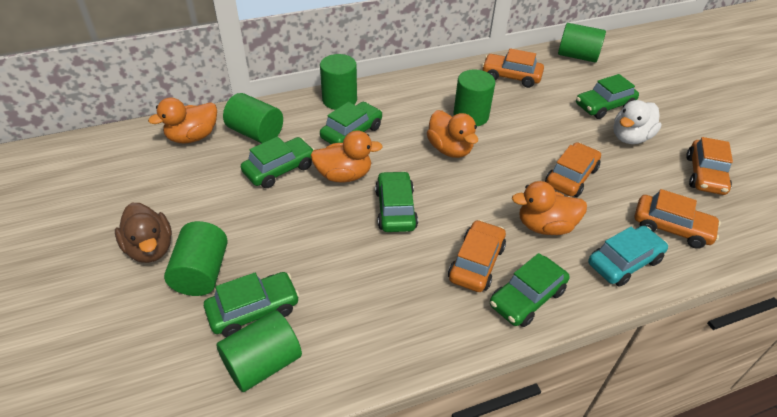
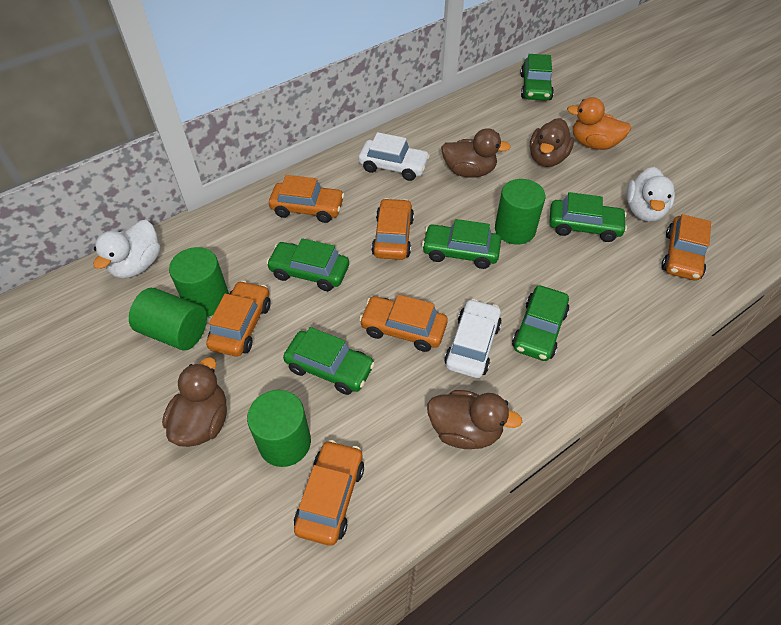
brown duck: 1 -> 4
green cylinder: 6 -> 4
orange car: 5 -> 6
orange duck: 4 -> 1
turquoise car: 1 -> 0
white car: 0 -> 2
white duck: 1 -> 2

